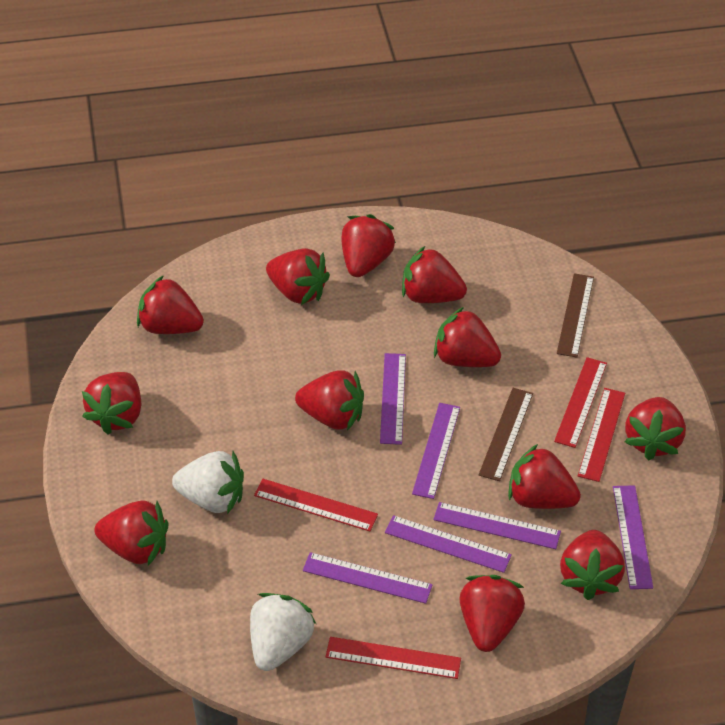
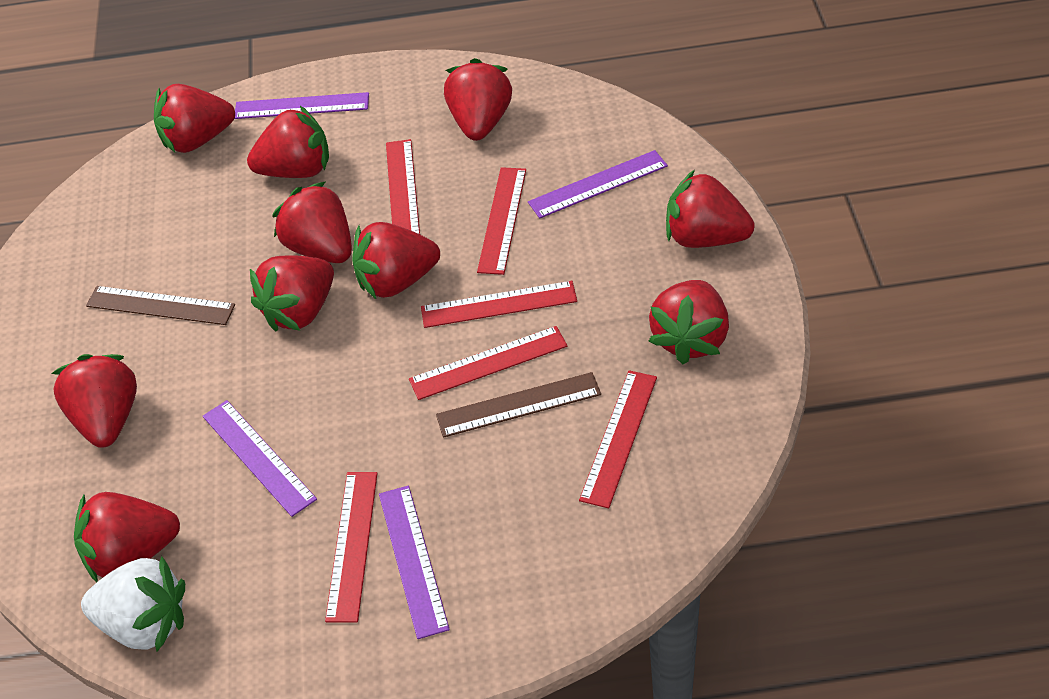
purple ruler: 6 -> 4
red ruler: 4 -> 6
red strawberry: 12 -> 10
white strawberry: 2 -> 1

